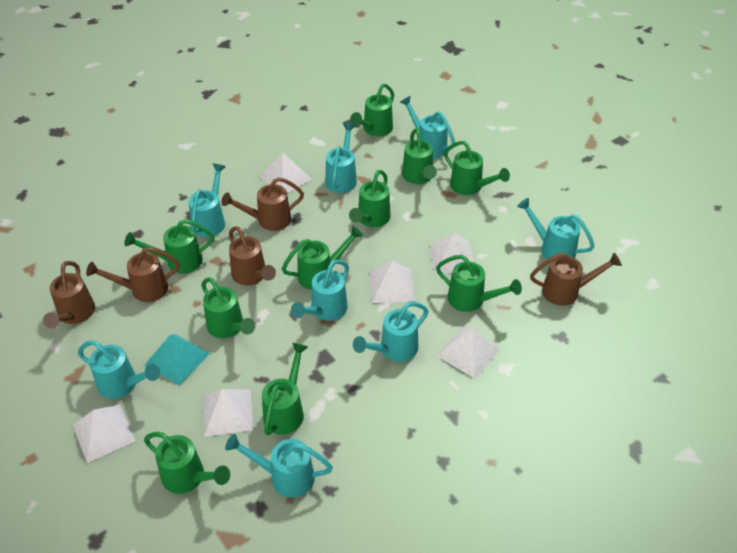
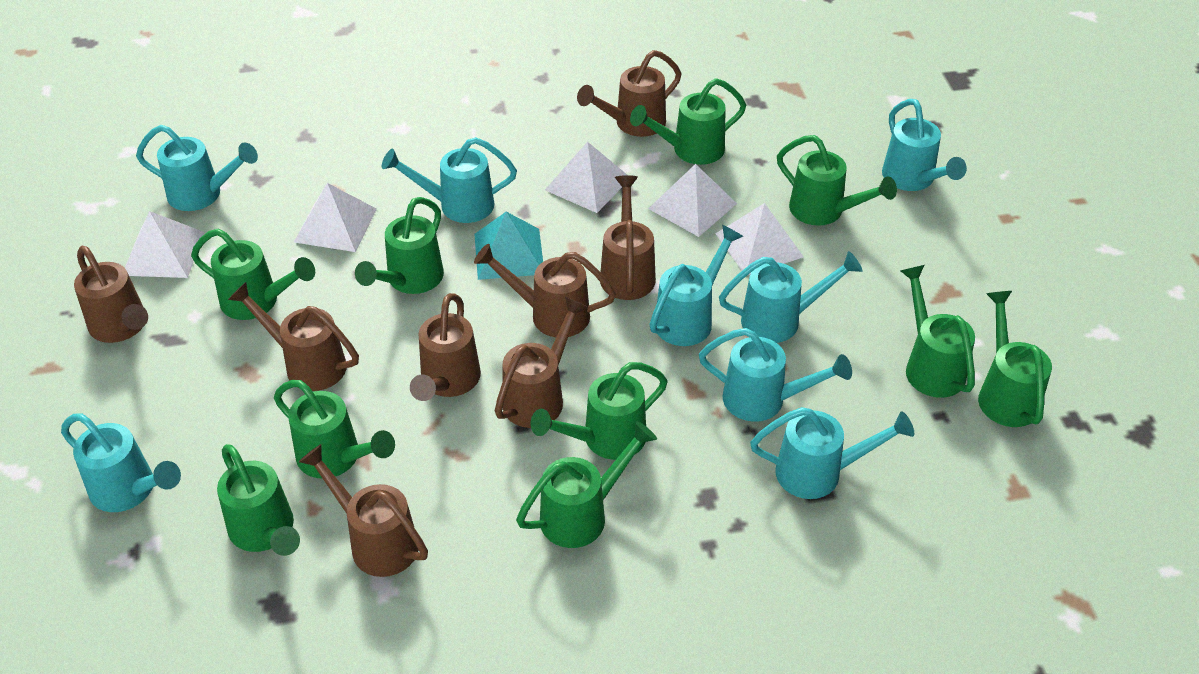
brown watering can: 5 -> 8
white pyramid: 6 -> 5

